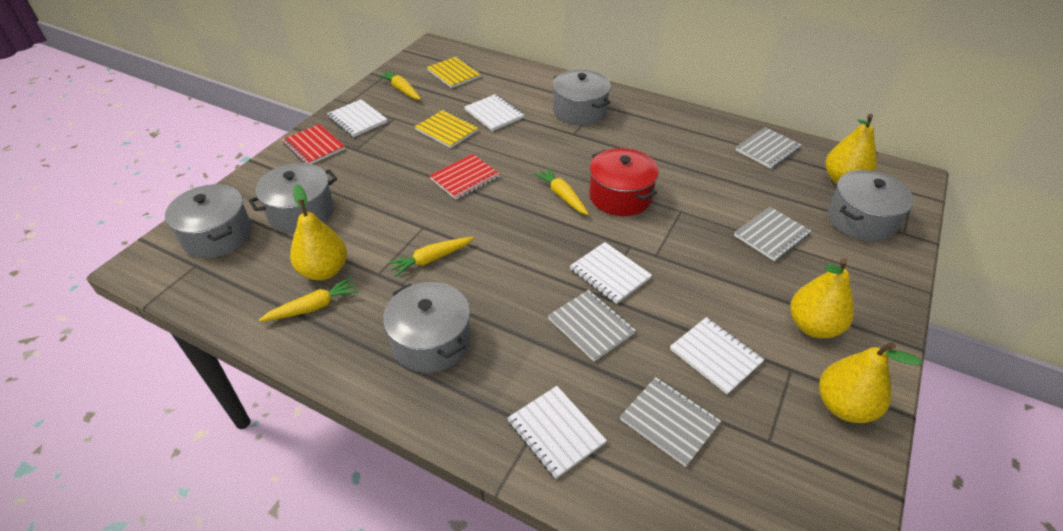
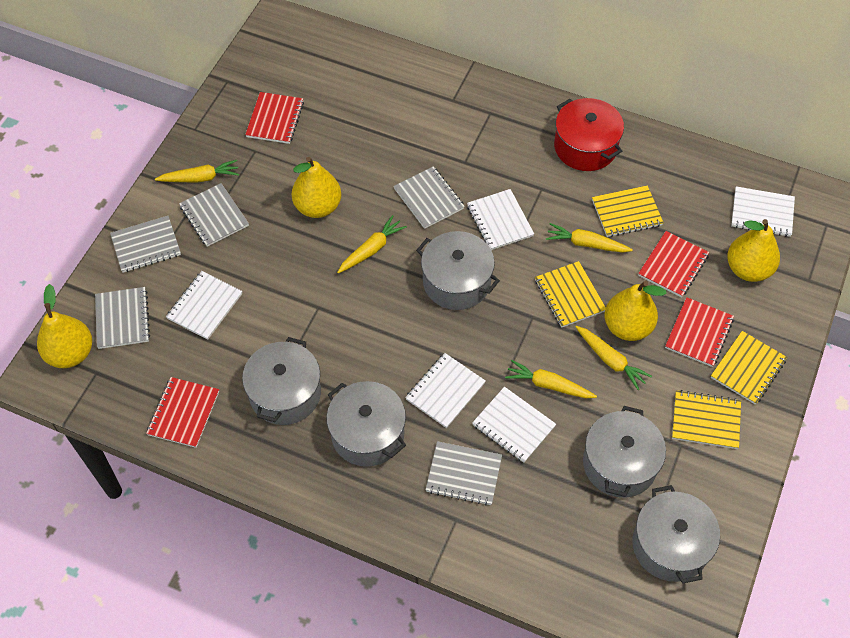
grey notebook: 4 -> 5
red notebook: 2 -> 4
yellow carrot: 4 -> 5
yellow notebook: 2 -> 4

